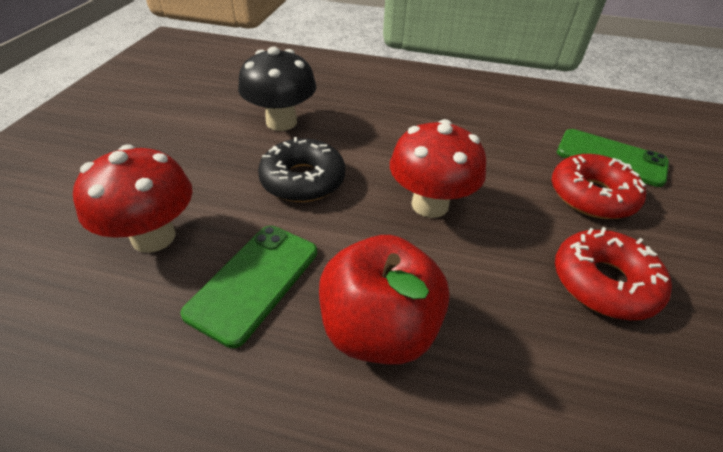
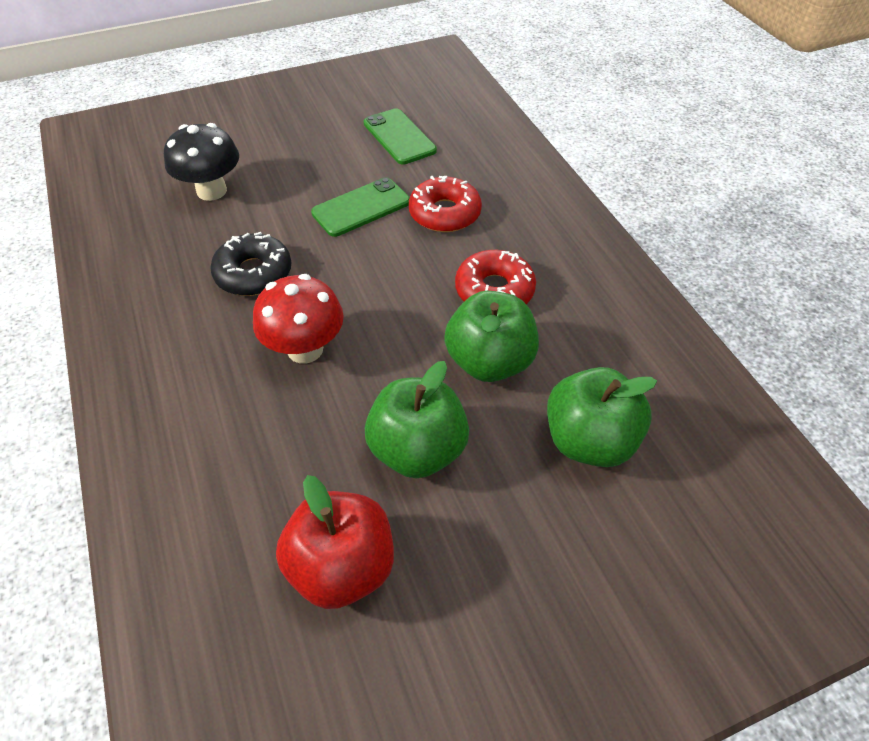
green apple: 0 -> 3
red mushroom: 2 -> 1

